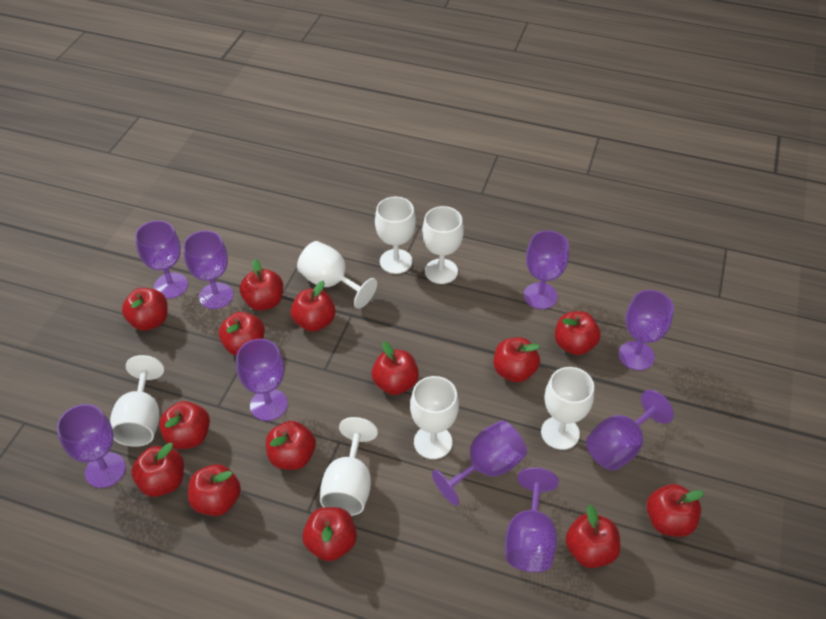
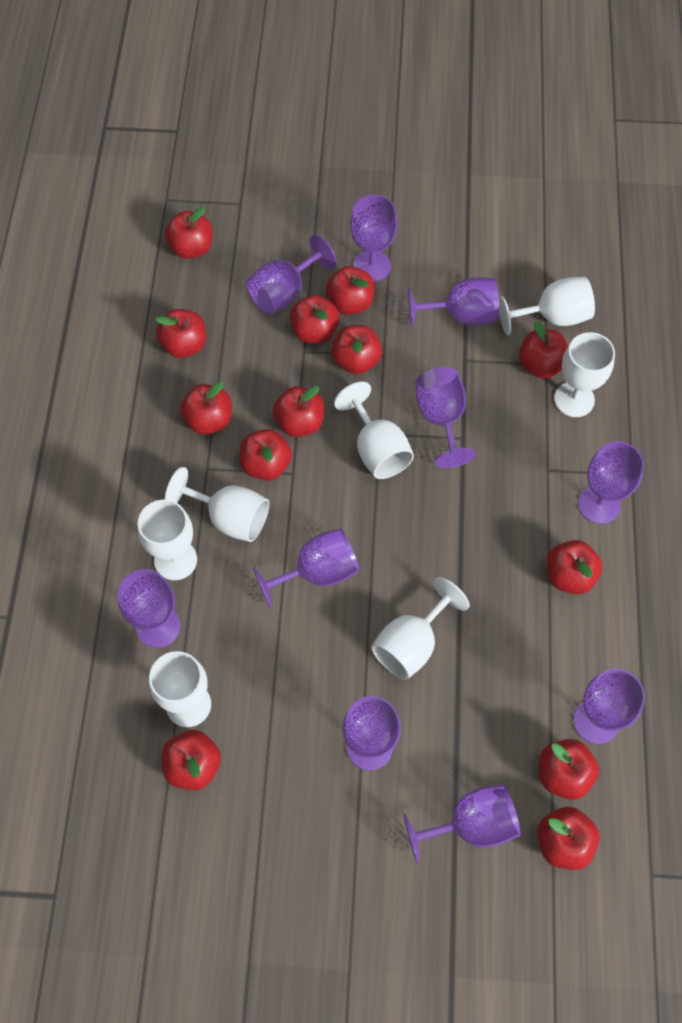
purple goblet: 9 -> 10
red apple: 14 -> 13

